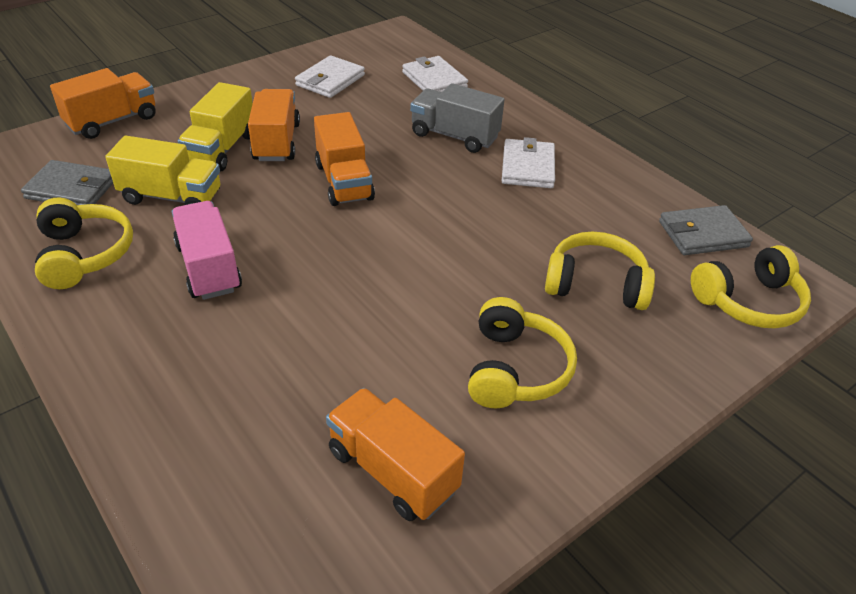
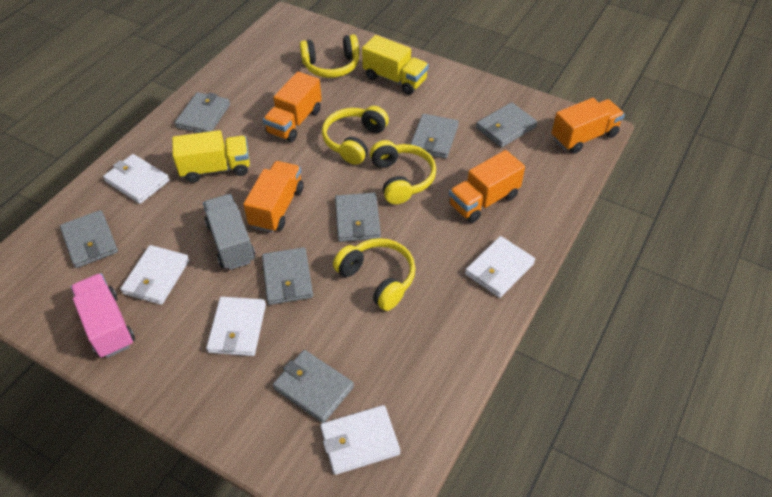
grey wallet: 2 -> 7
white wallet: 3 -> 5

